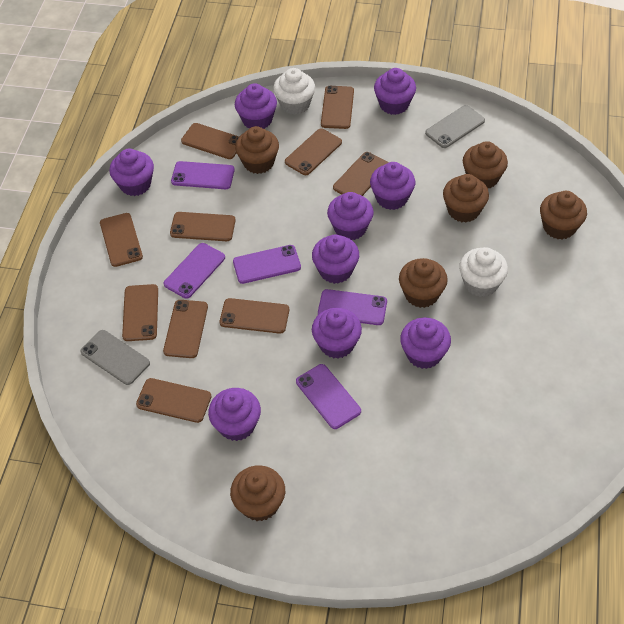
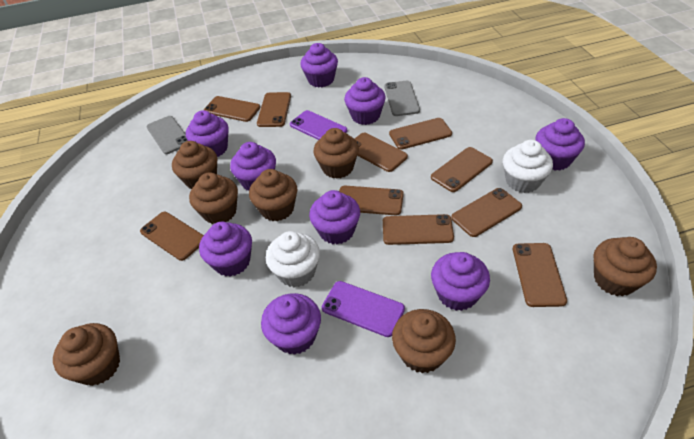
brown cupcake: 6 -> 7
purple phone: 5 -> 2

